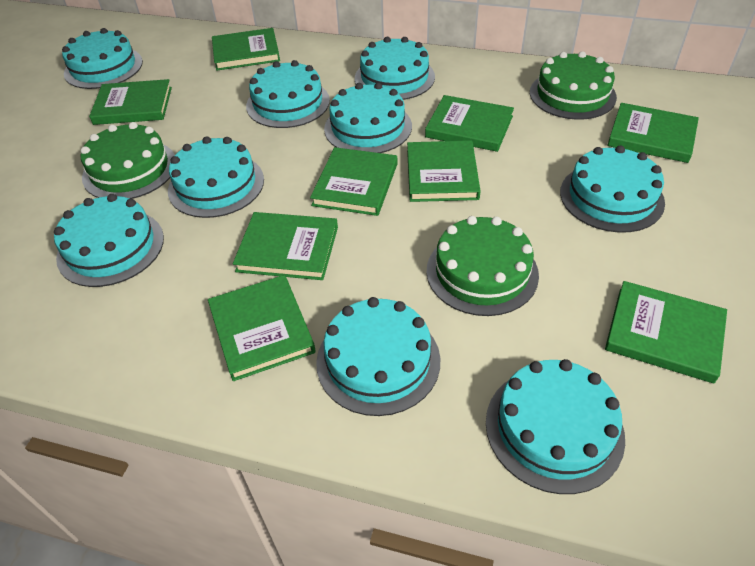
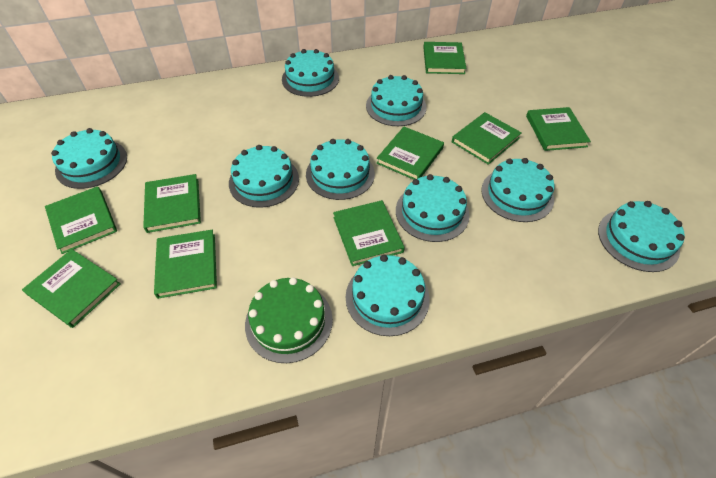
green cake: 3 -> 1

